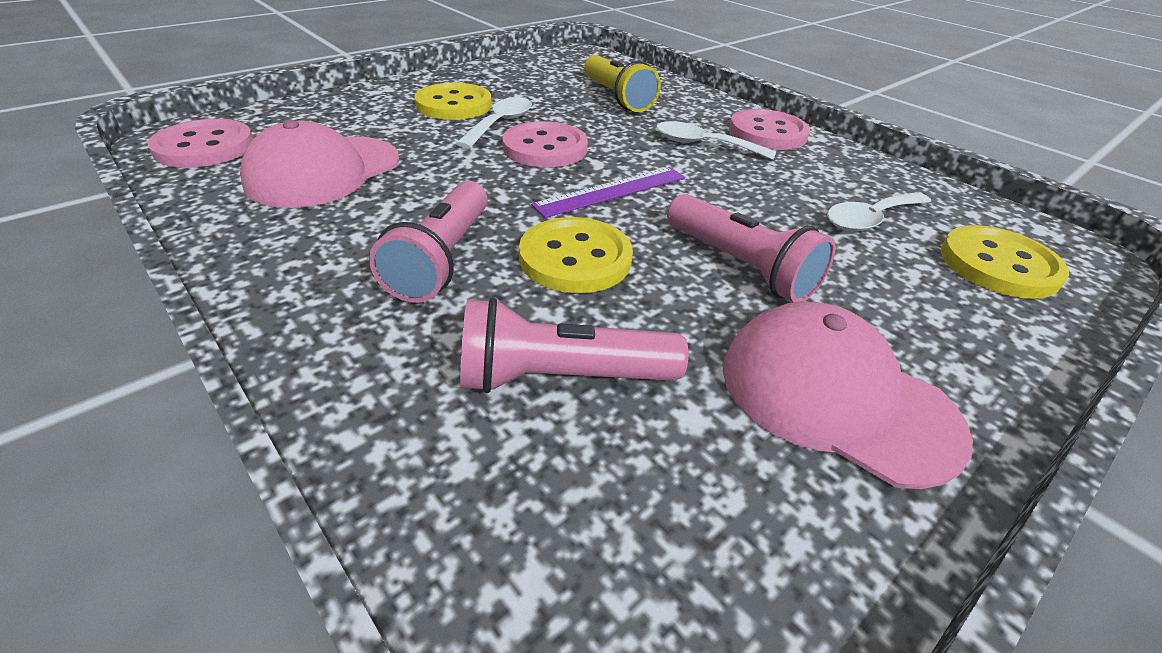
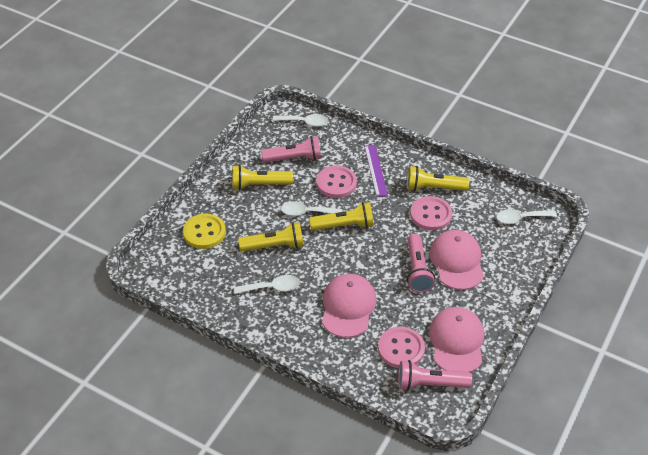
pink cap: 2 -> 3
white spoon: 3 -> 4
yellow button: 3 -> 1
yellow flashlight: 1 -> 4

